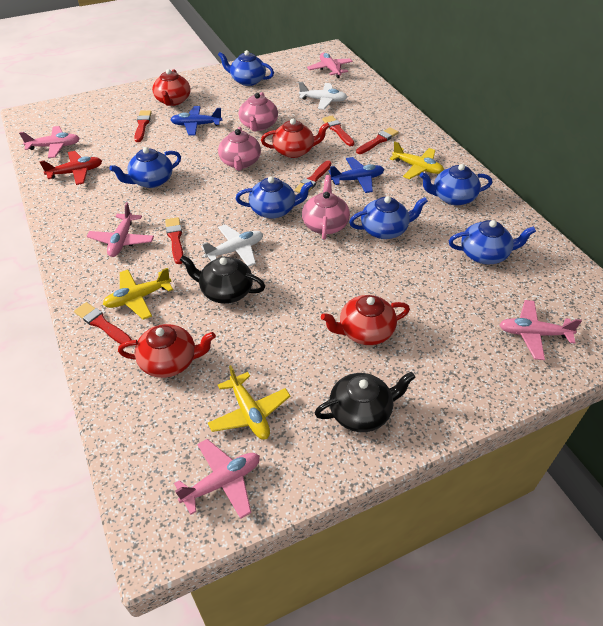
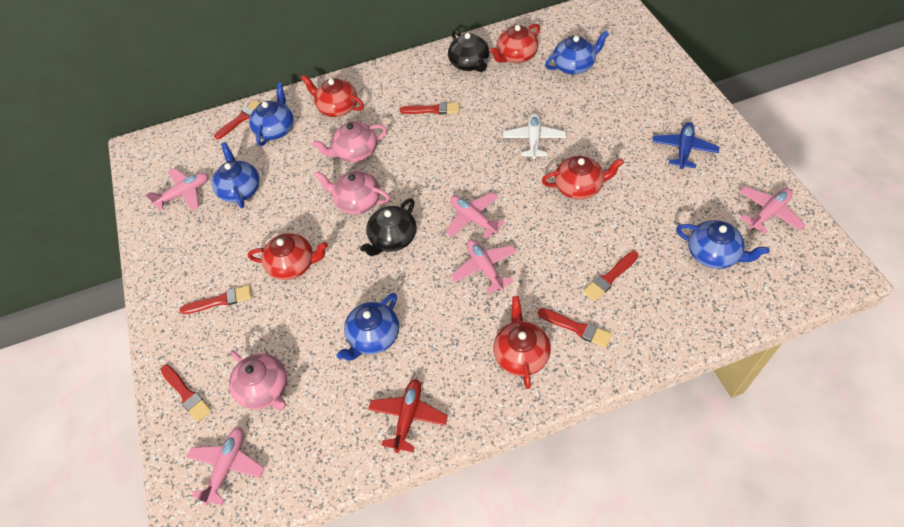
blue plane: 2 -> 1
blue teapot: 6 -> 5
red teapot: 4 -> 5
white plane: 2 -> 1
yellow plane: 3 -> 0

